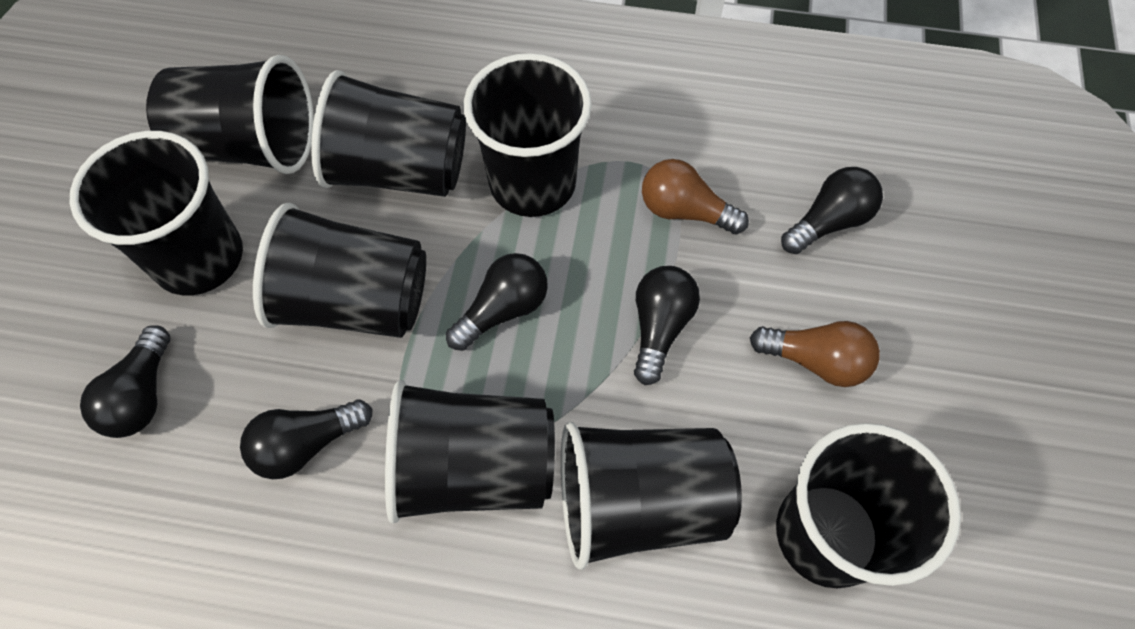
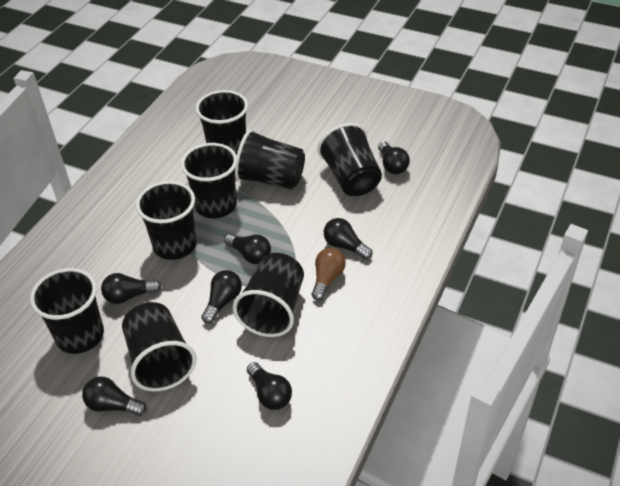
black light bulb: 5 -> 7
brown light bulb: 2 -> 1

